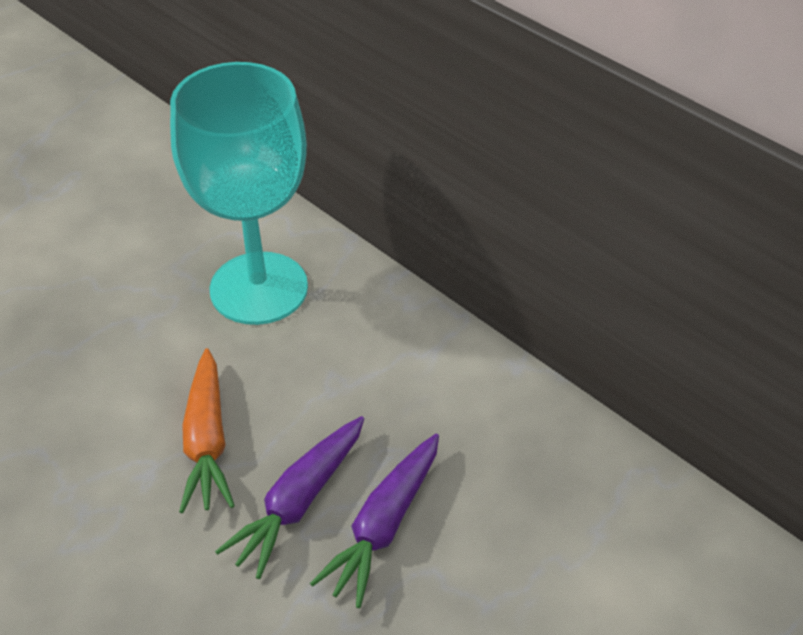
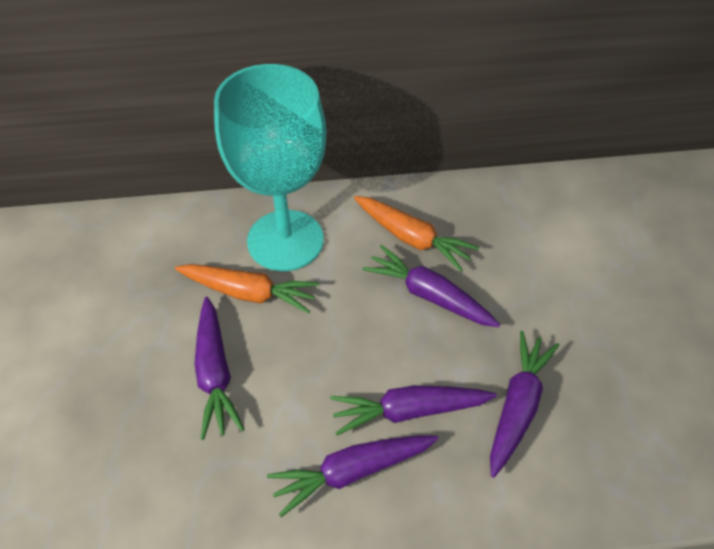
orange carrot: 1 -> 2
purple carrot: 2 -> 5

